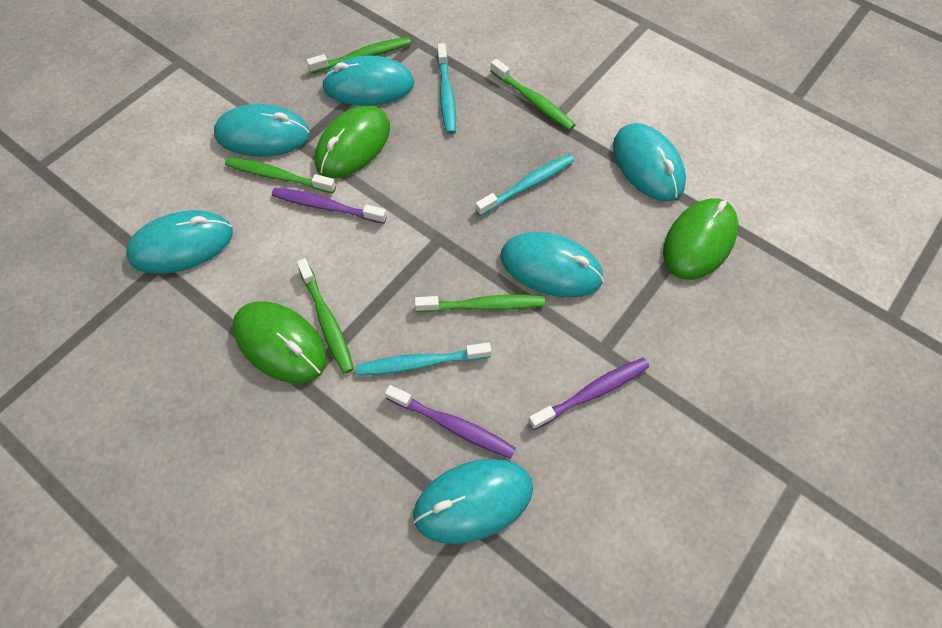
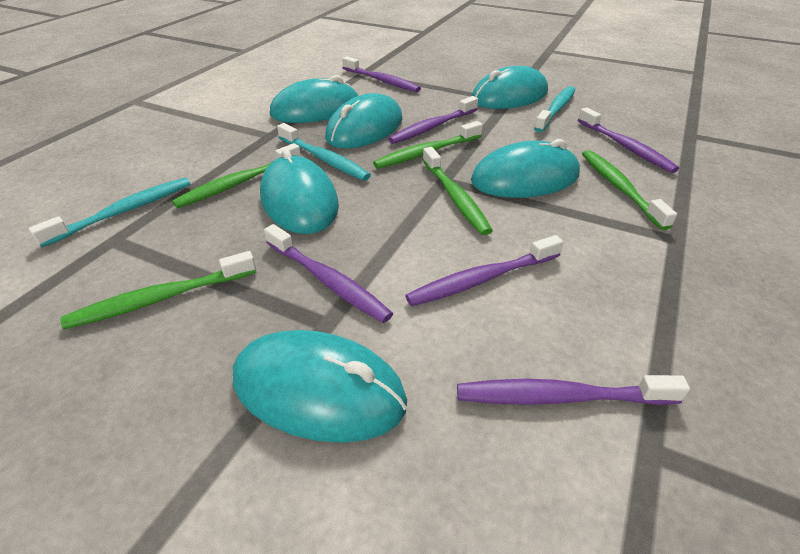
green mouse: 3 -> 0
purple toothbrush: 3 -> 6

